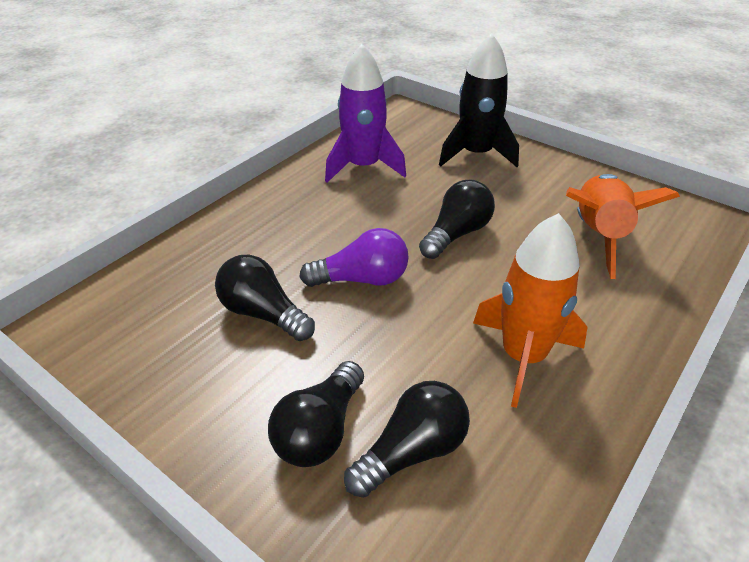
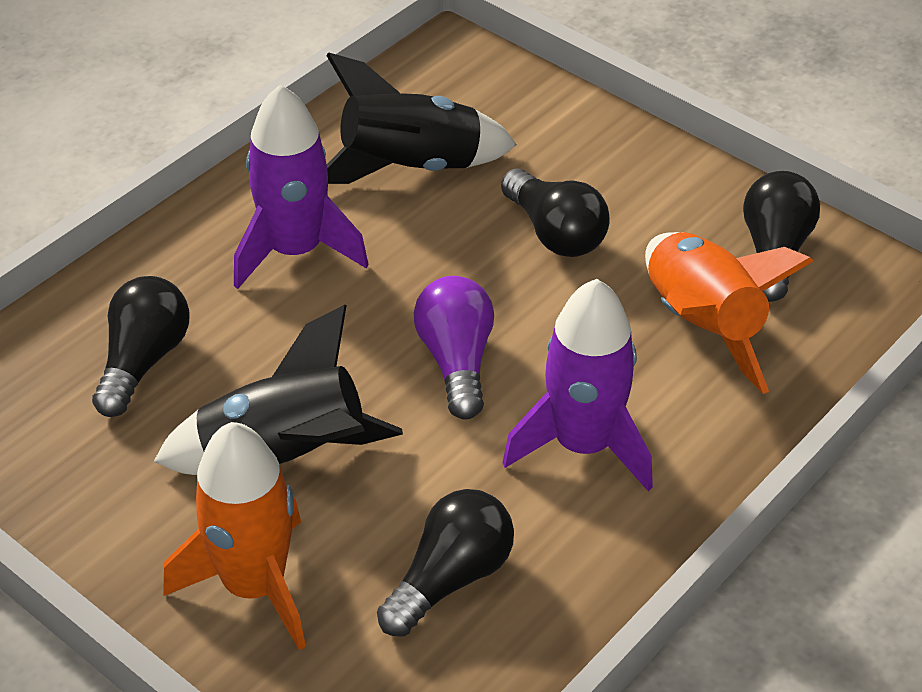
black rocket: 1 -> 2
purple rocket: 1 -> 2

